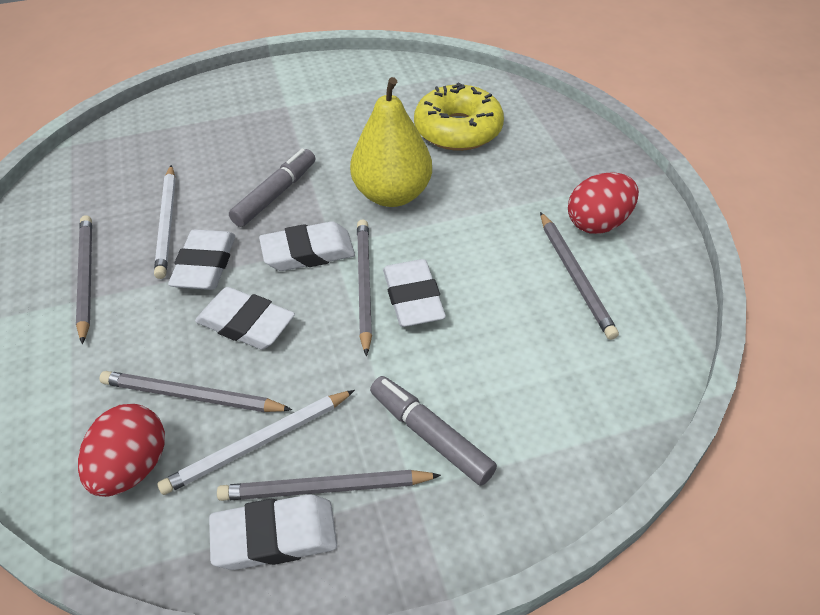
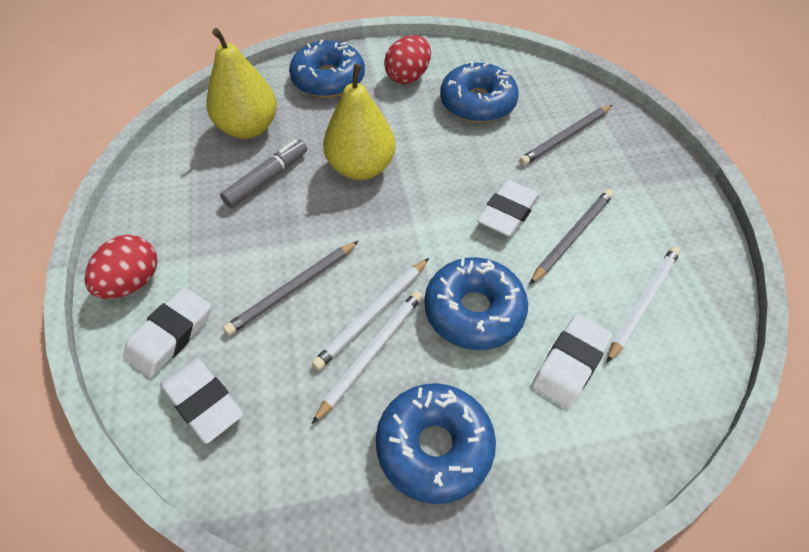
blue donut: 0 -> 4
grey marker: 2 -> 1
grey pencil: 5 -> 3
white eraser: 5 -> 4
white pencil: 2 -> 3
yellow donut: 1 -> 0
yellow pear: 1 -> 2

